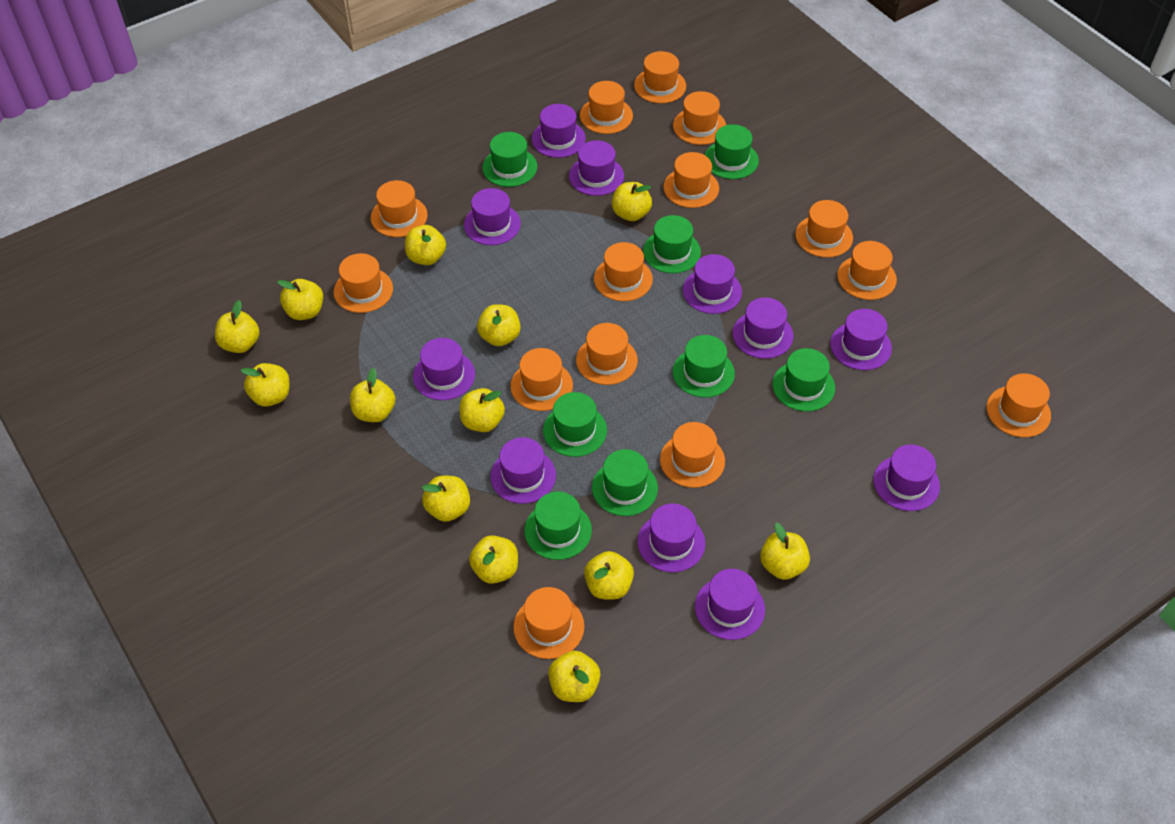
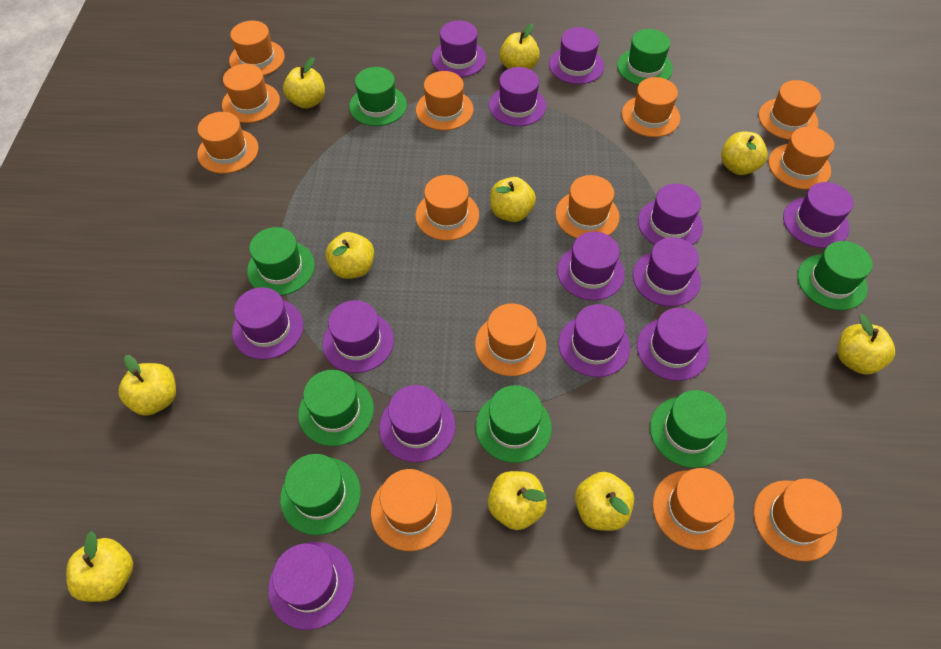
orange hat: 14 -> 13
purple hat: 11 -> 13
yellow apple: 13 -> 10

